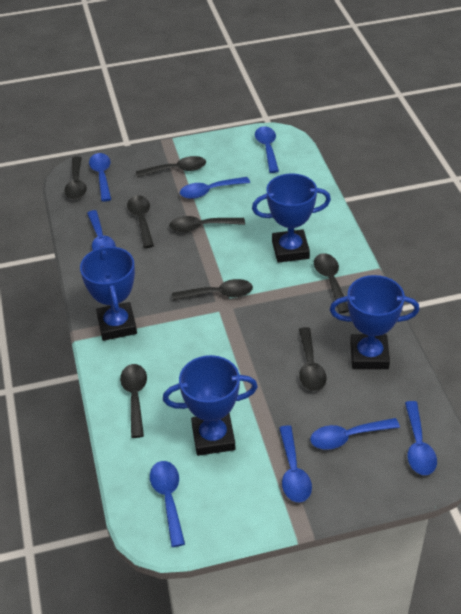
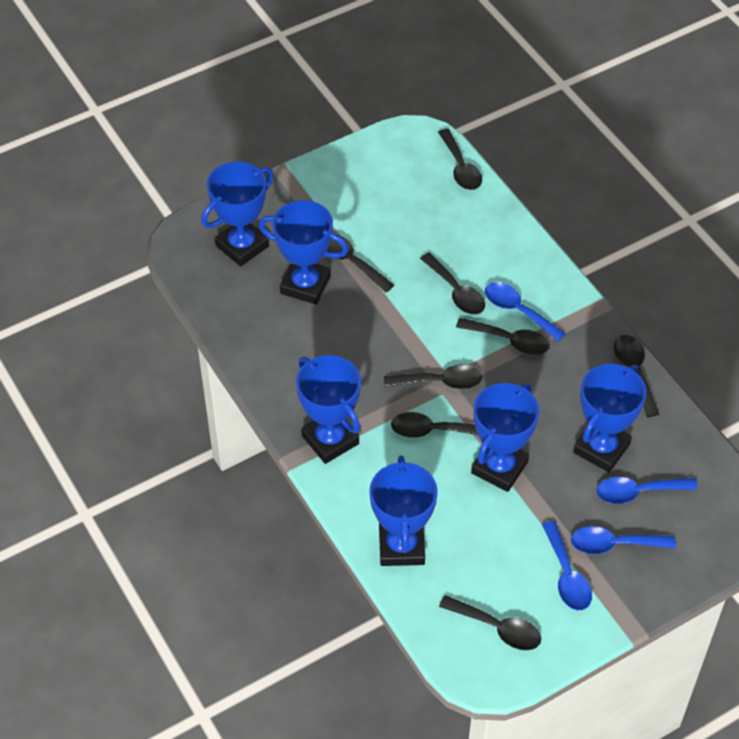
blue spoon: 8 -> 4
blue trophy: 4 -> 6

